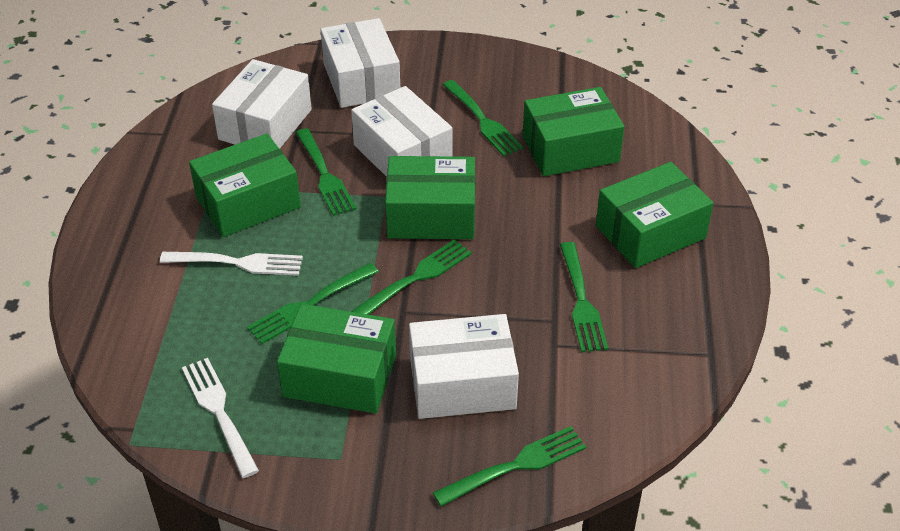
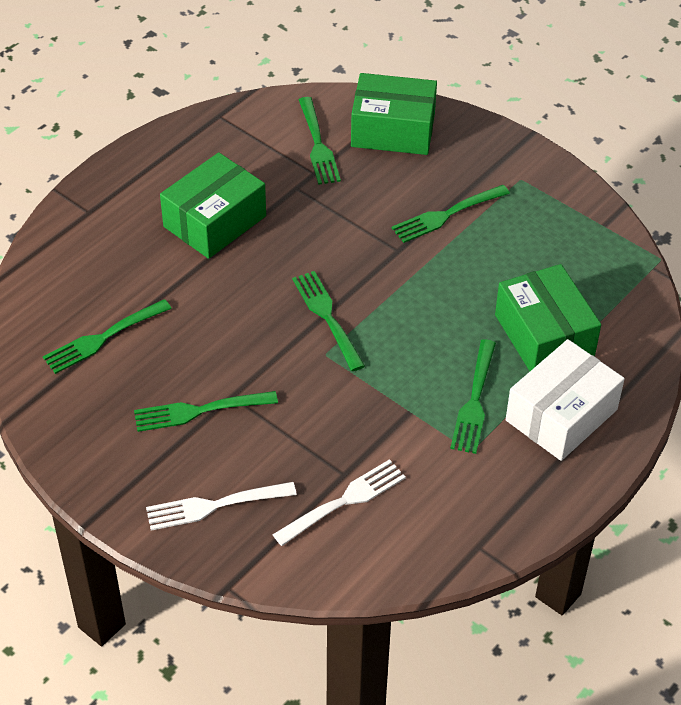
green box: 5 -> 3
white box: 4 -> 1

